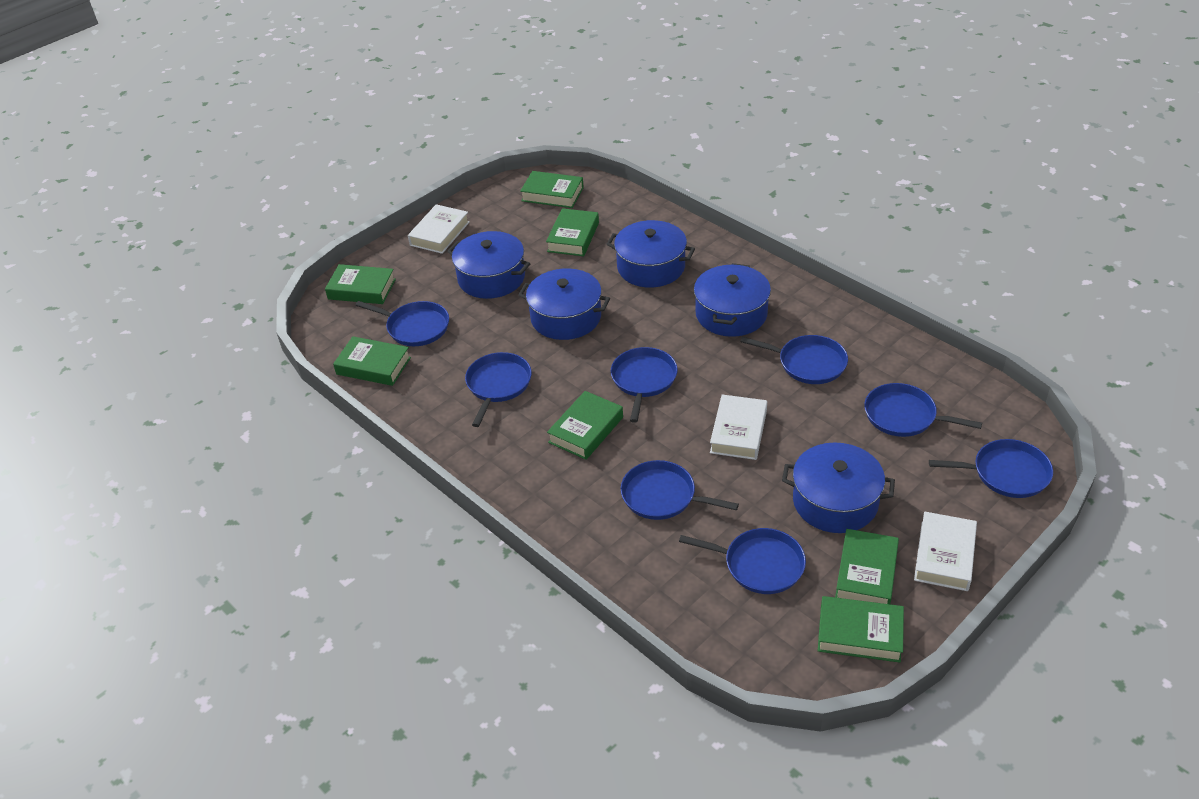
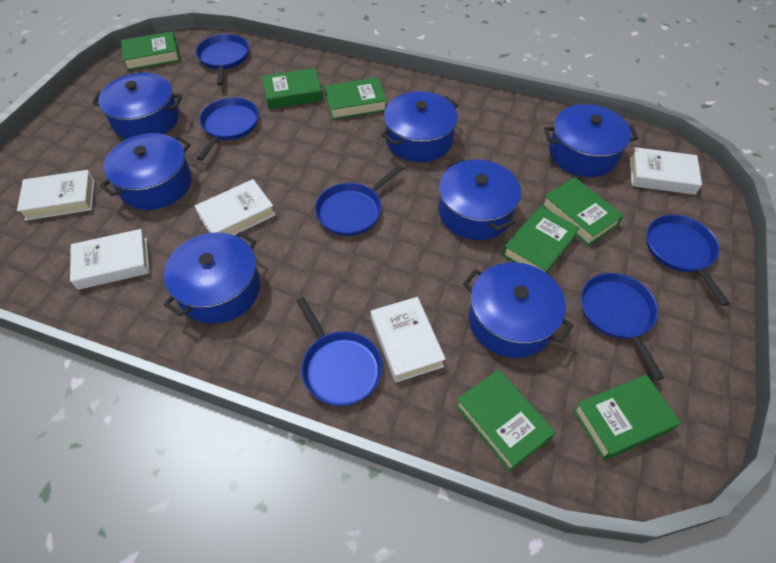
blue pan: 8 -> 6
blue pot: 5 -> 7
white book: 3 -> 5

